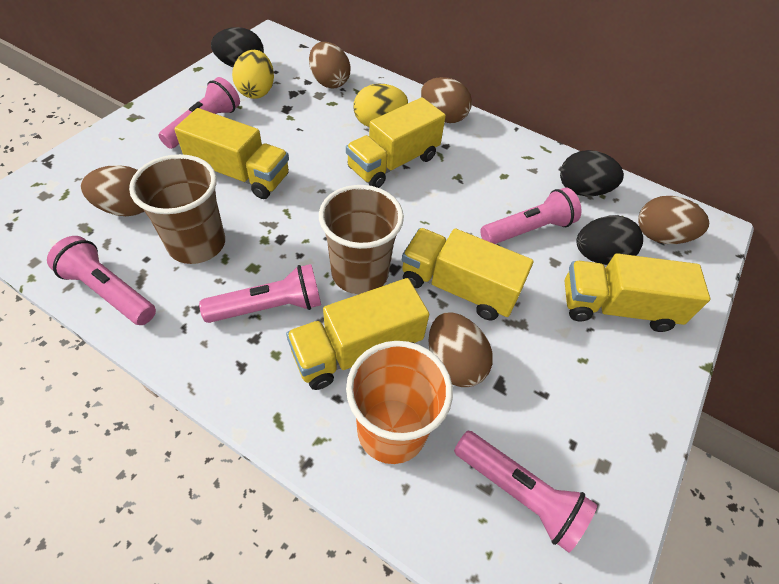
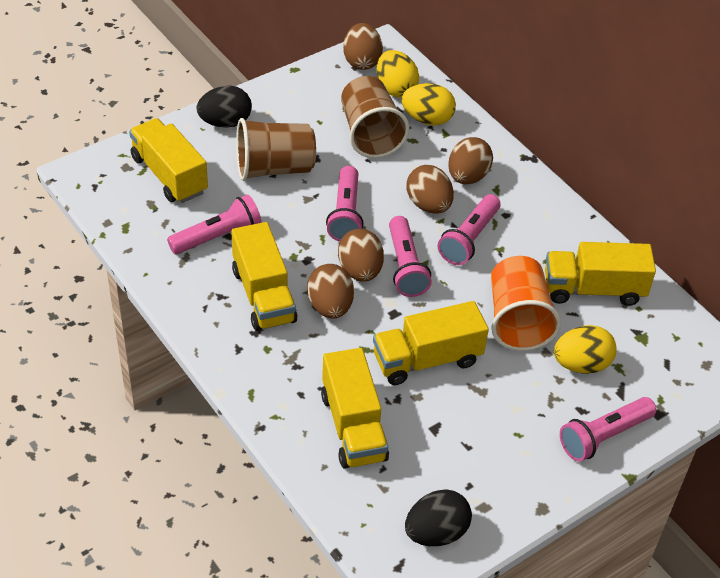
black egg: 3 -> 2
yellow egg: 2 -> 3

